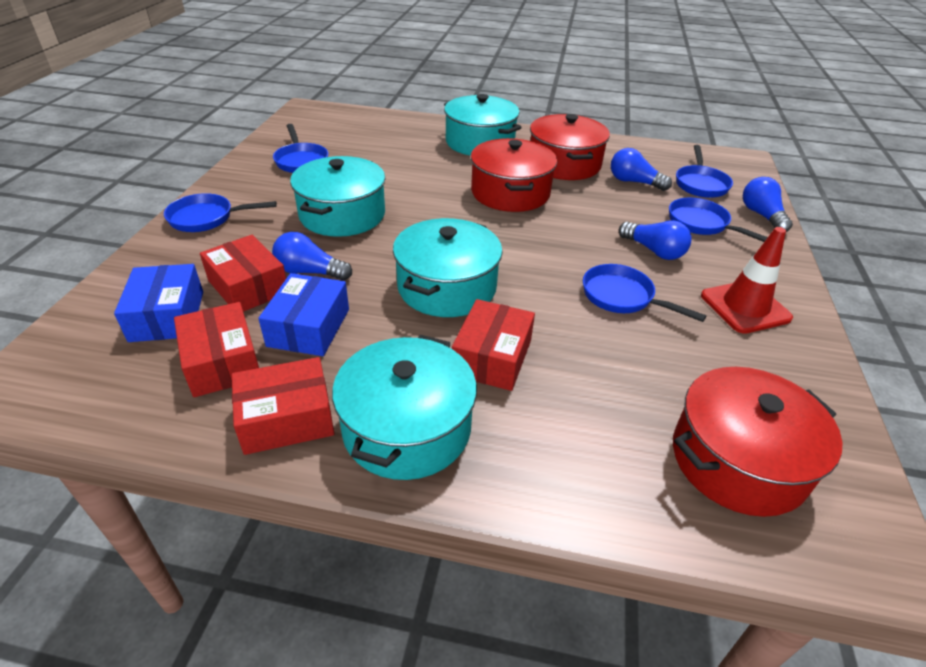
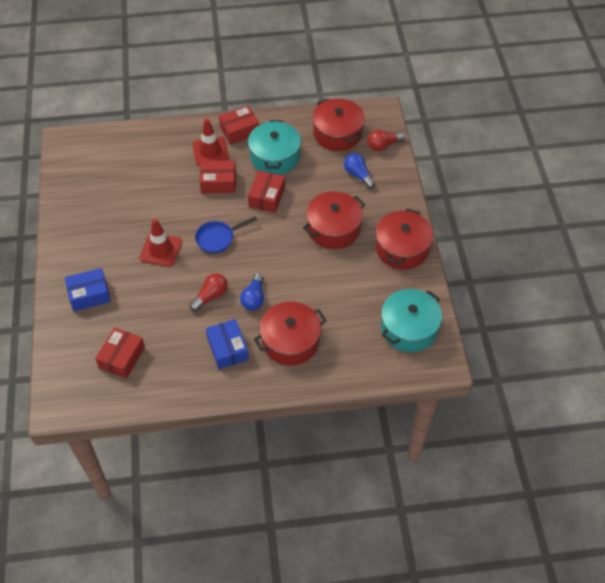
blue light bulb: 4 -> 2
blue pan: 5 -> 1
red light bulb: 0 -> 2
red pot: 3 -> 4
red traffic cone: 1 -> 2
turquoise pot: 4 -> 2

